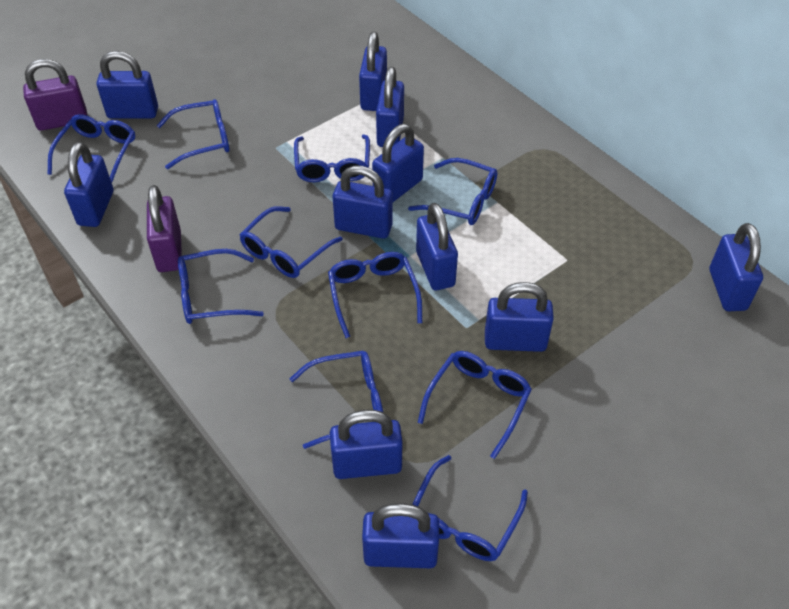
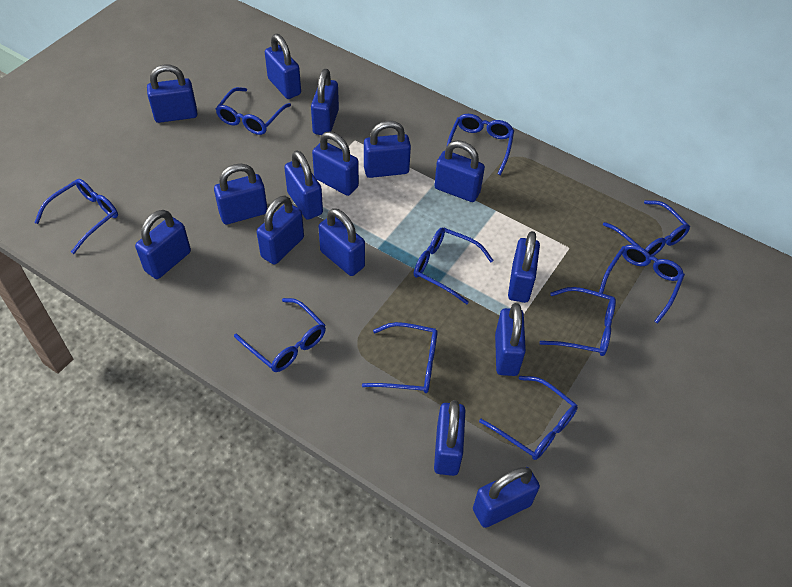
blue padlock: 11 -> 15
purple padlock: 2 -> 0

